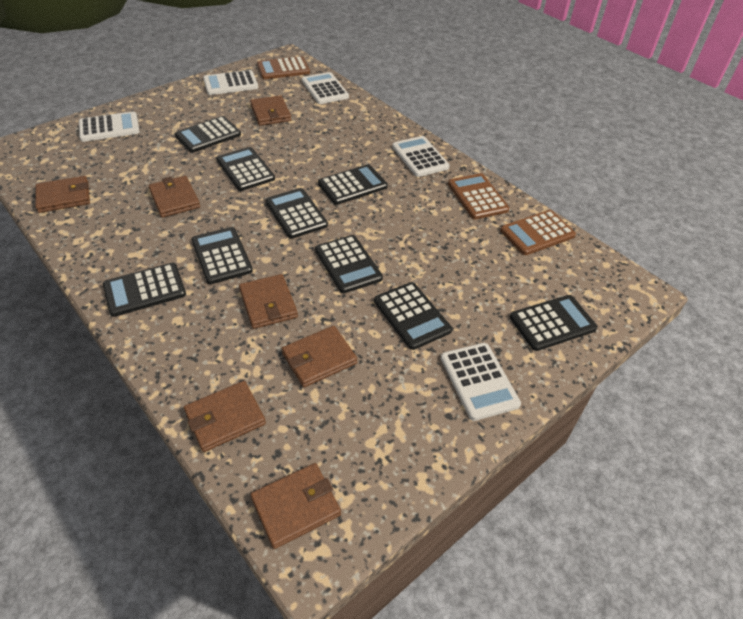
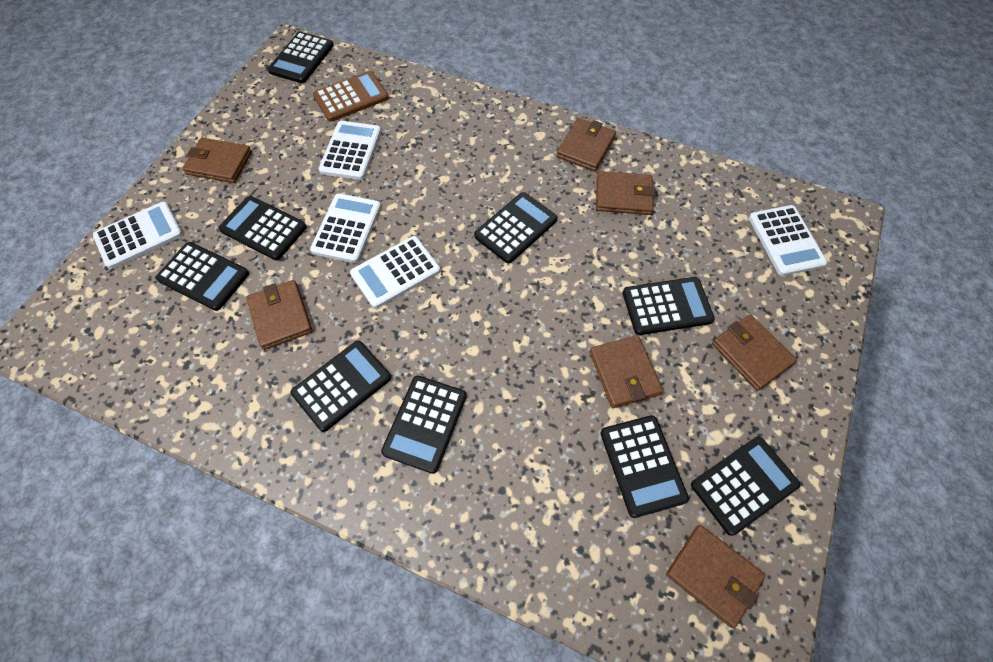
brown calculator: 3 -> 1

